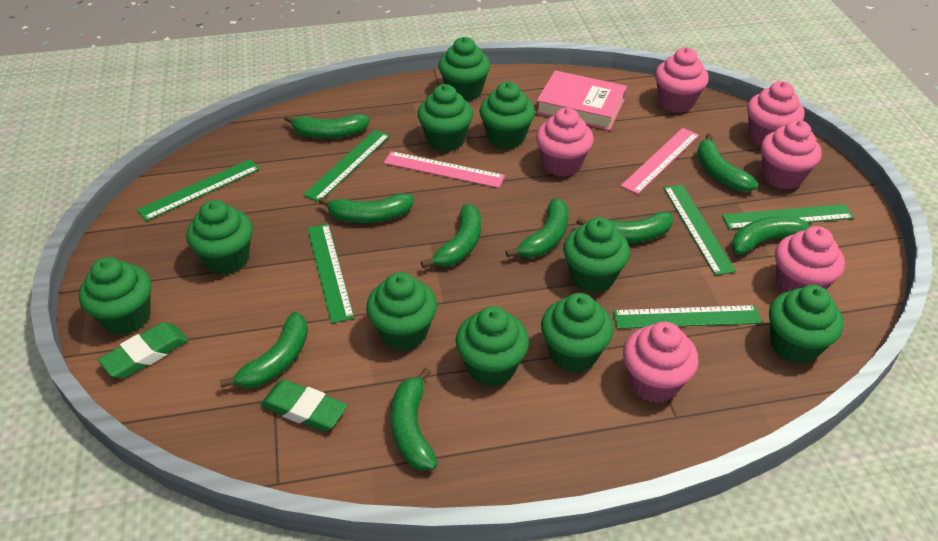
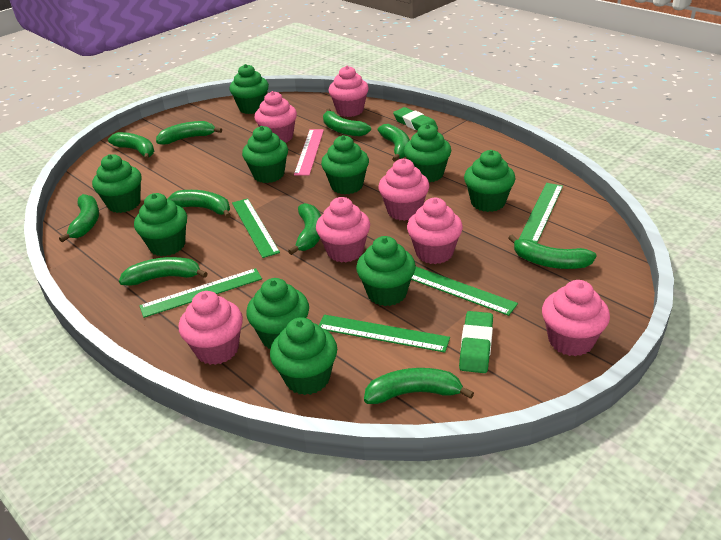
green banana: 9 -> 10
green ruler: 6 -> 5
pink book: 1 -> 0
pink cupcake: 6 -> 7
pink ruler: 2 -> 1

